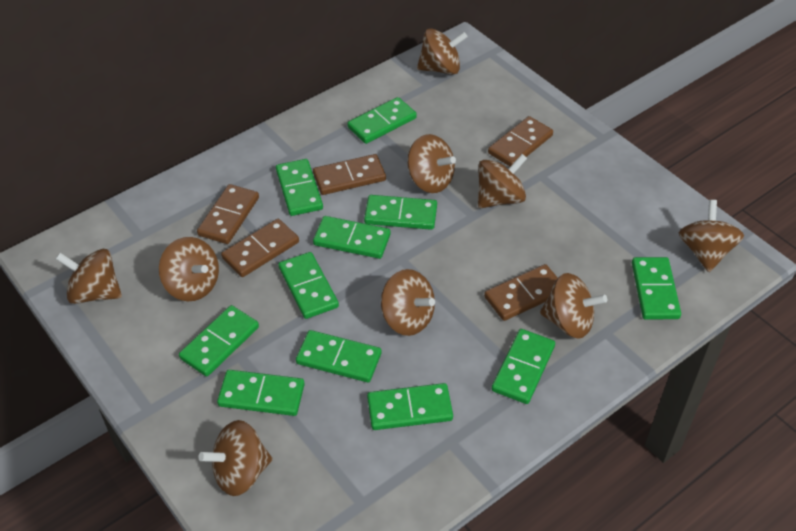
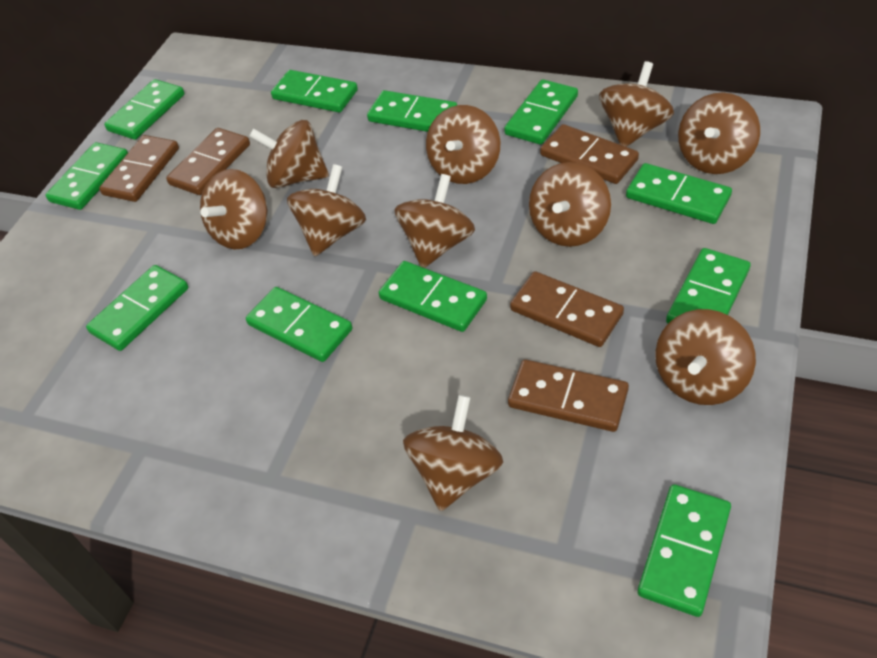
brown spinning top: 9 -> 10

